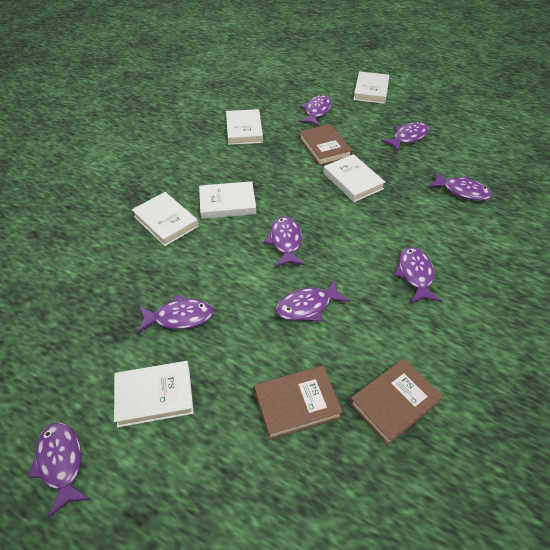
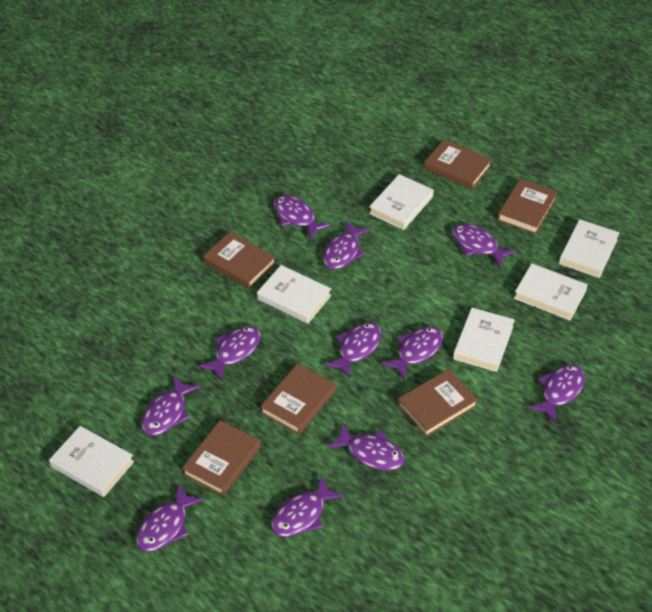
brown book: 3 -> 6
purple fish: 8 -> 11

